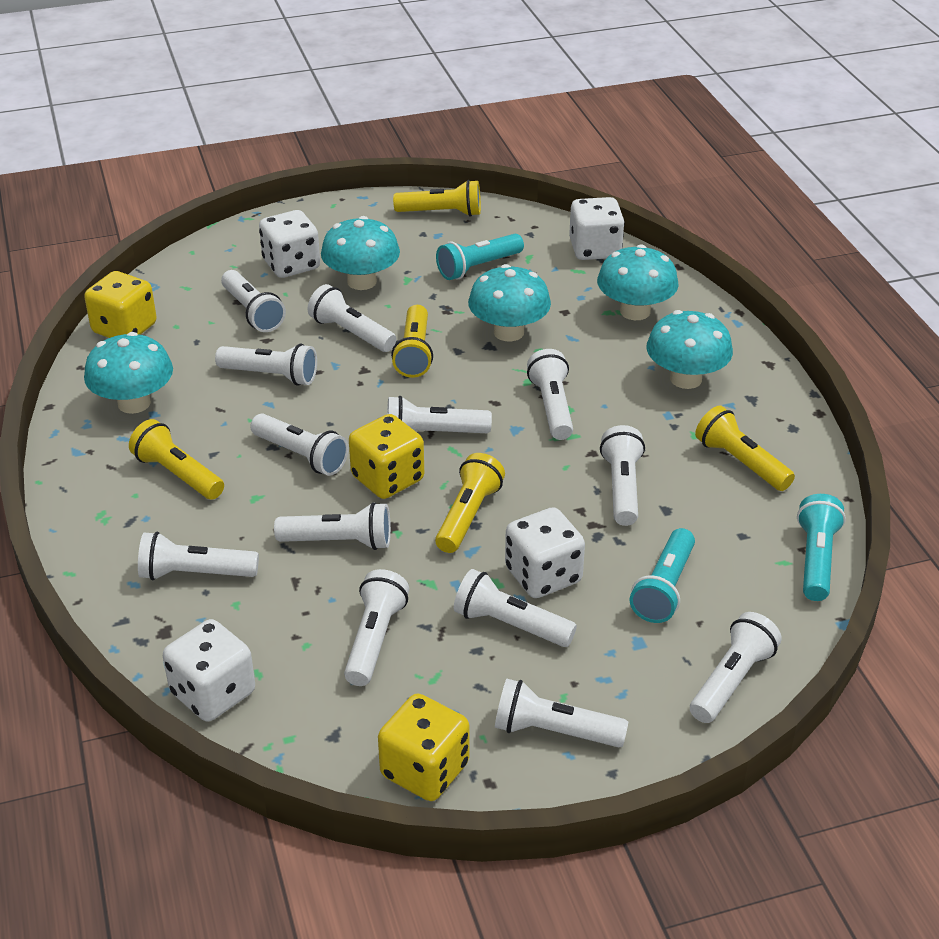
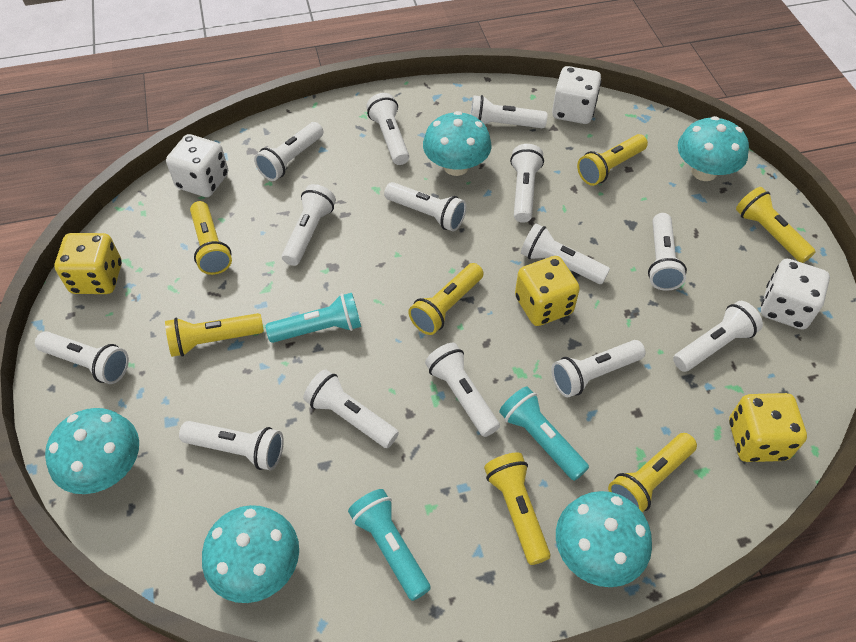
white dice: 4 -> 3
white flashlight: 13 -> 14
yellow flashlight: 5 -> 7

